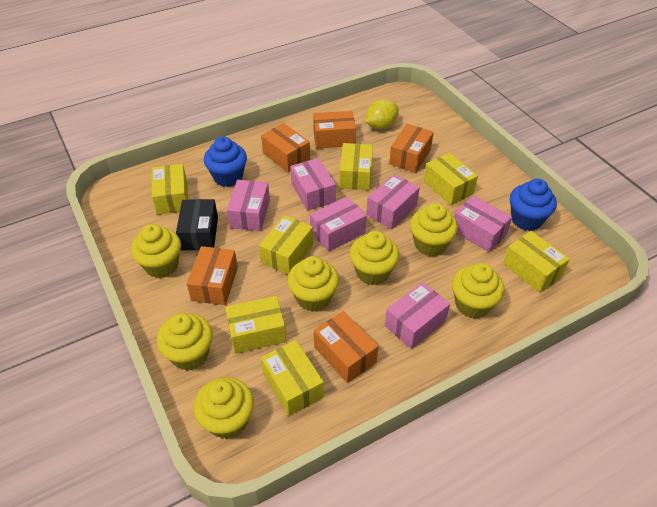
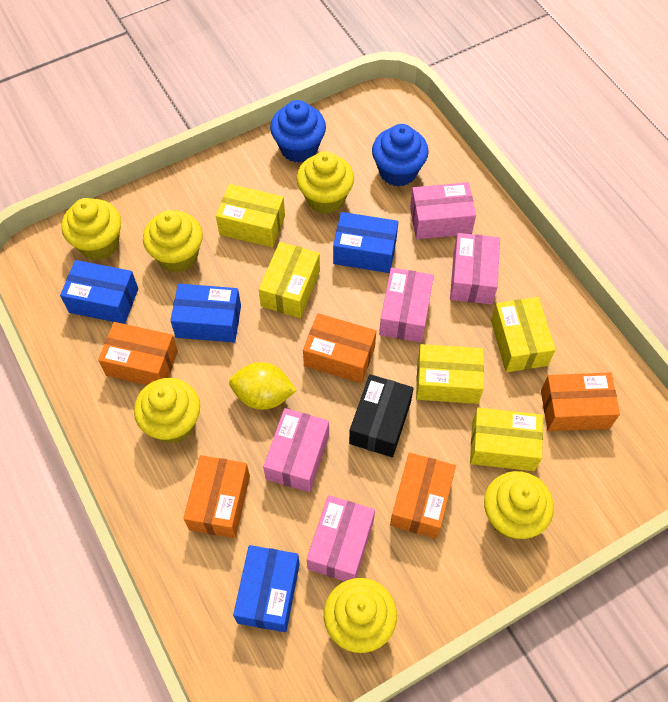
blue box: 0 -> 4
pink box: 6 -> 5
yellow box: 7 -> 5
yellow cupcake: 7 -> 6

